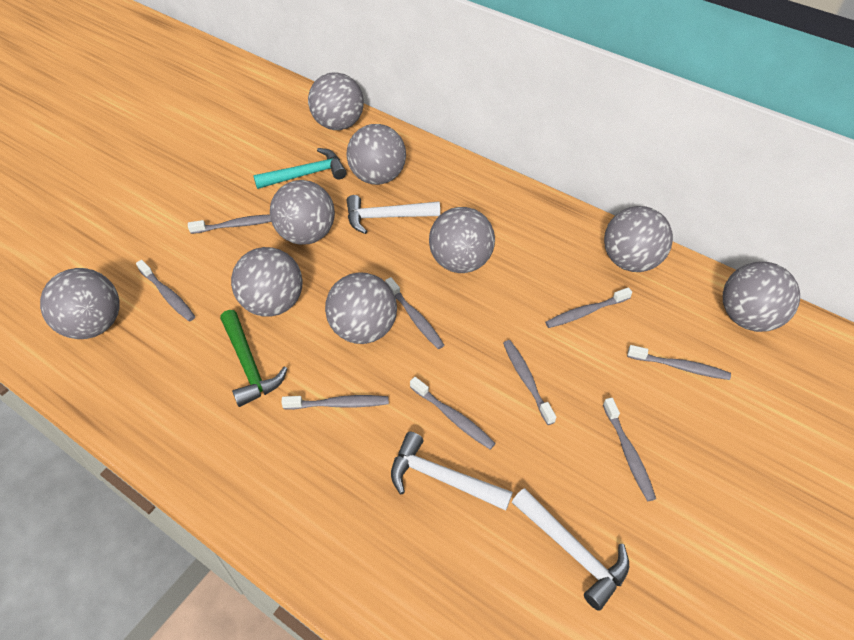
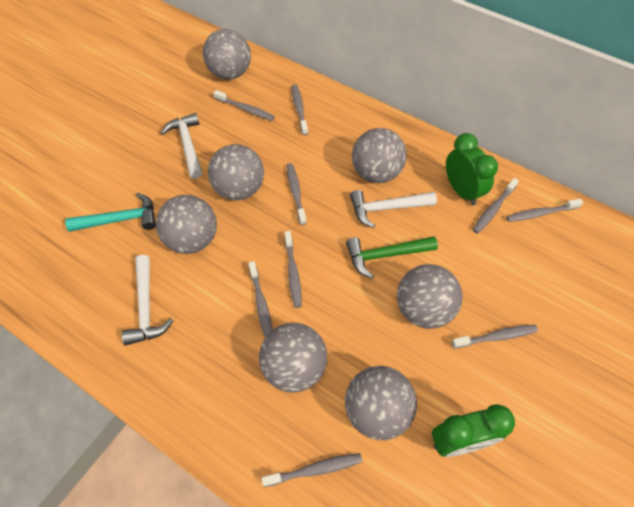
green clock: 0 -> 2
grey ball: 9 -> 7

